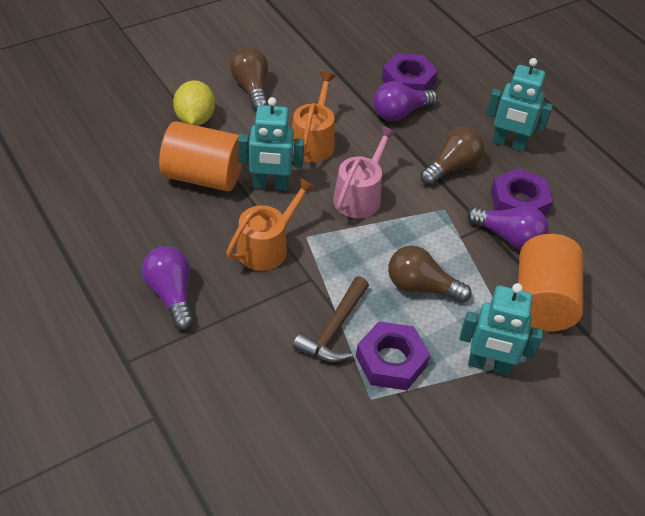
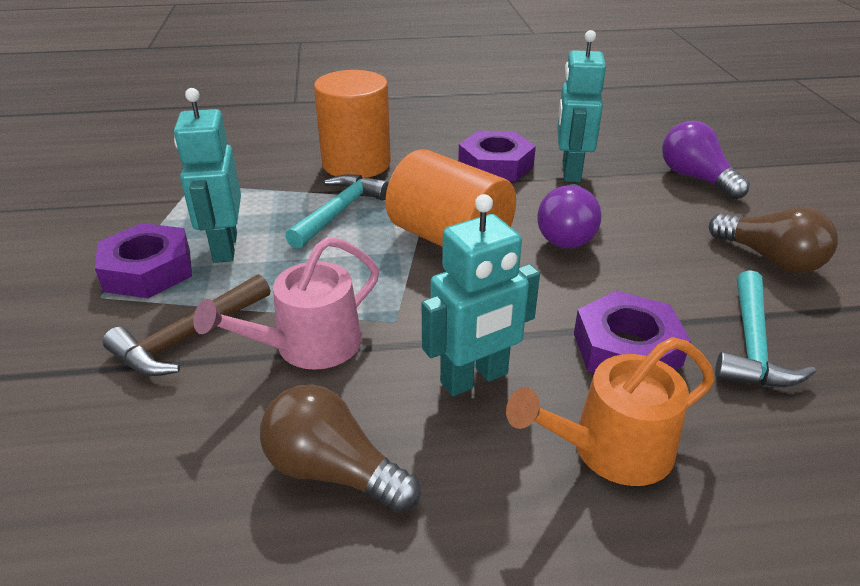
brown light bulb: 3 -> 2
orange watering can: 2 -> 1
purple light bulb: 3 -> 2
turquoise hammer: 0 -> 2
yellow lemon: 1 -> 0

